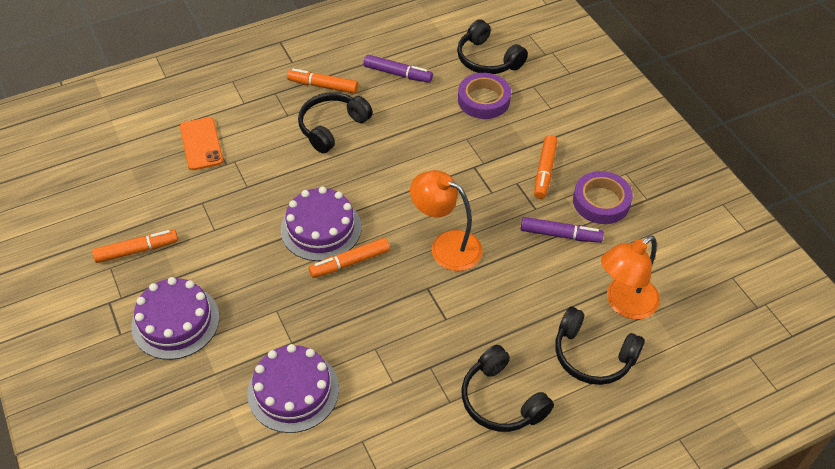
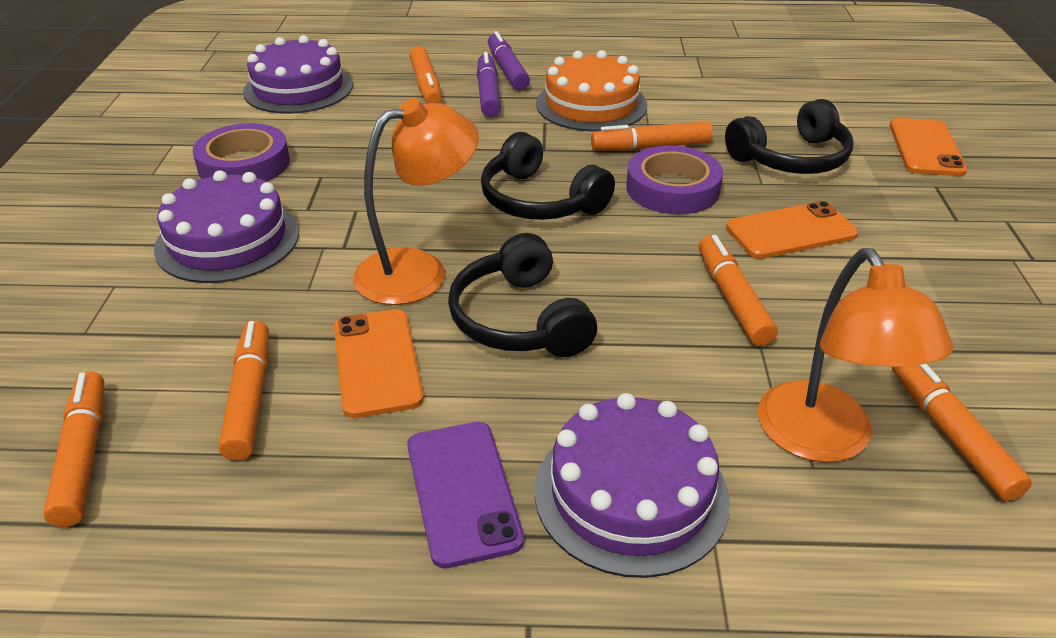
black headphones: 4 -> 3
orange cake: 0 -> 1
orange marker: 4 -> 6
orange phone: 1 -> 3
purple phone: 0 -> 1

